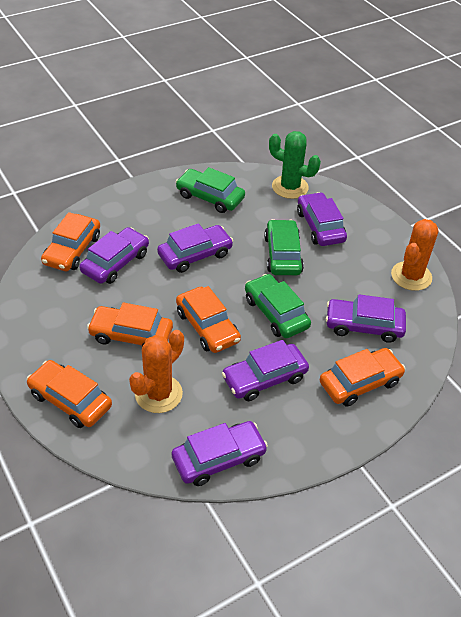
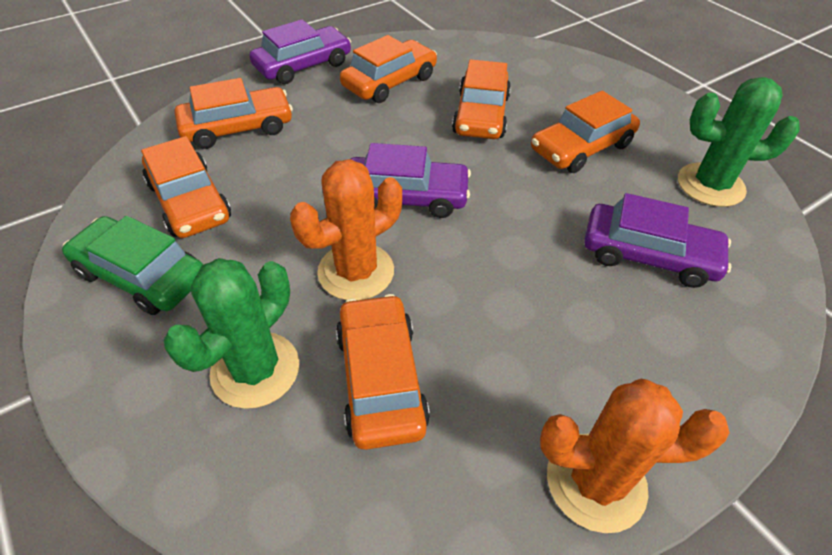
green cactus: 1 -> 2
green car: 3 -> 1
orange car: 5 -> 6
purple car: 6 -> 3

